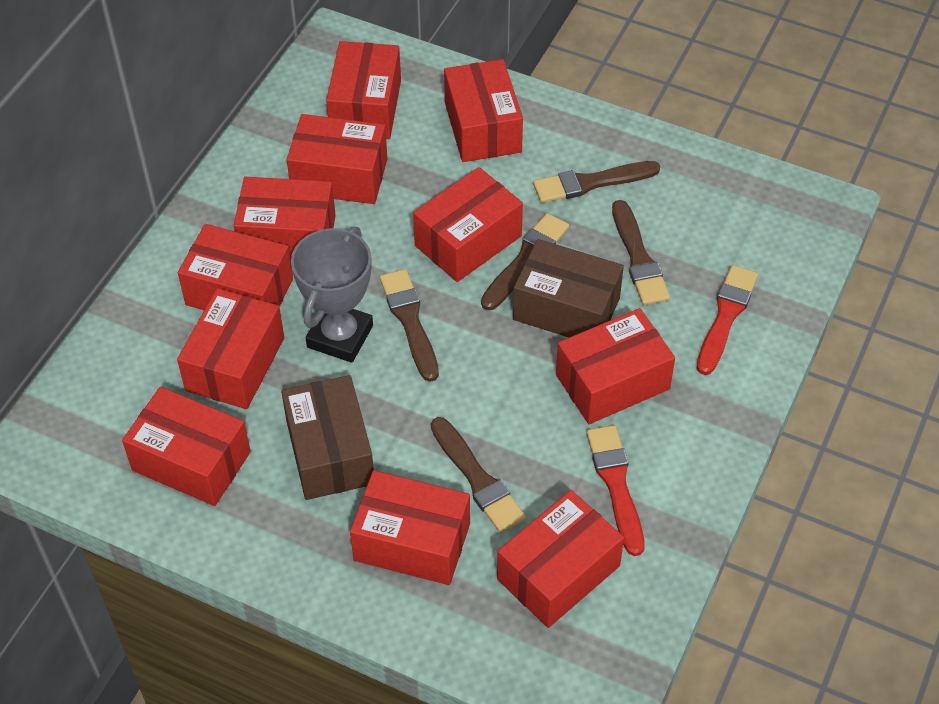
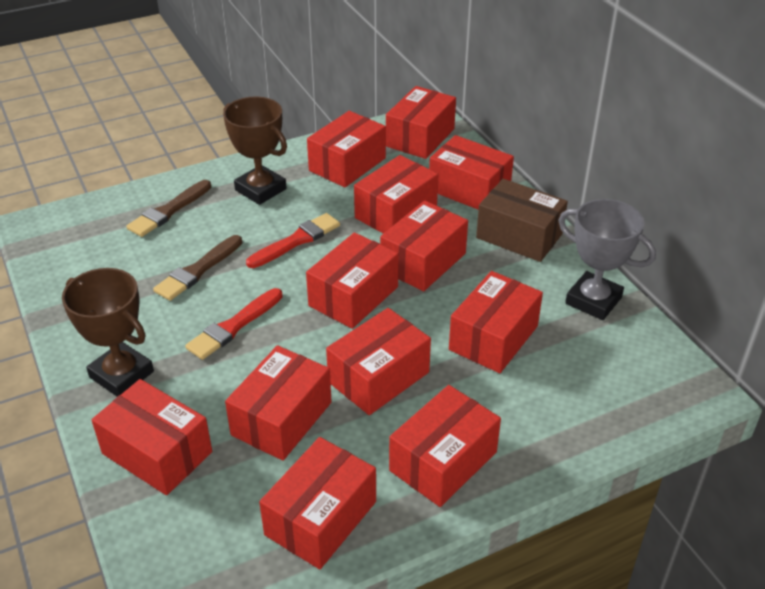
brown box: 2 -> 1
brown brush: 5 -> 2
brown trophy: 0 -> 2
red box: 11 -> 12

